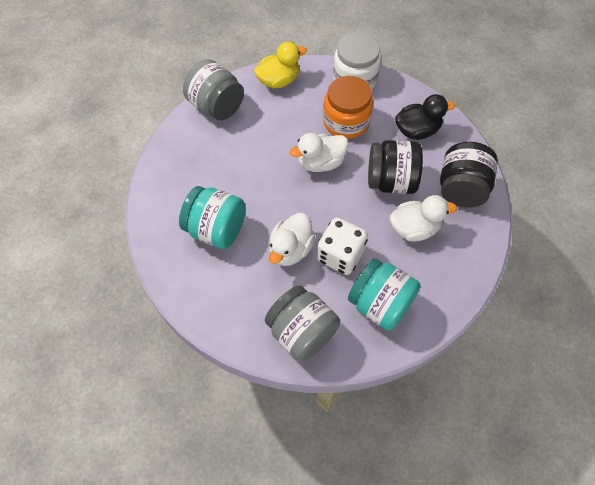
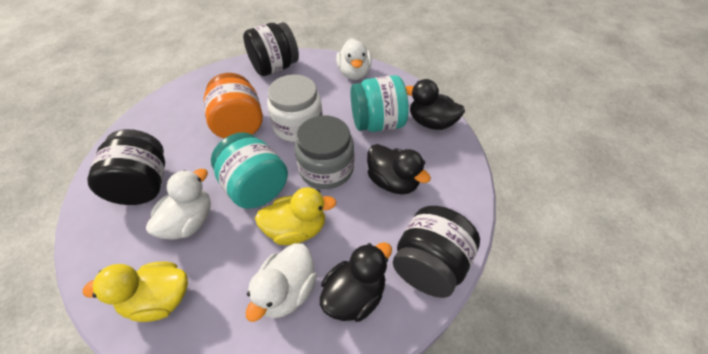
black duck: 1 -> 3
black jar: 2 -> 3
grey jar: 2 -> 1
white dice: 1 -> 0
yellow duck: 1 -> 2

